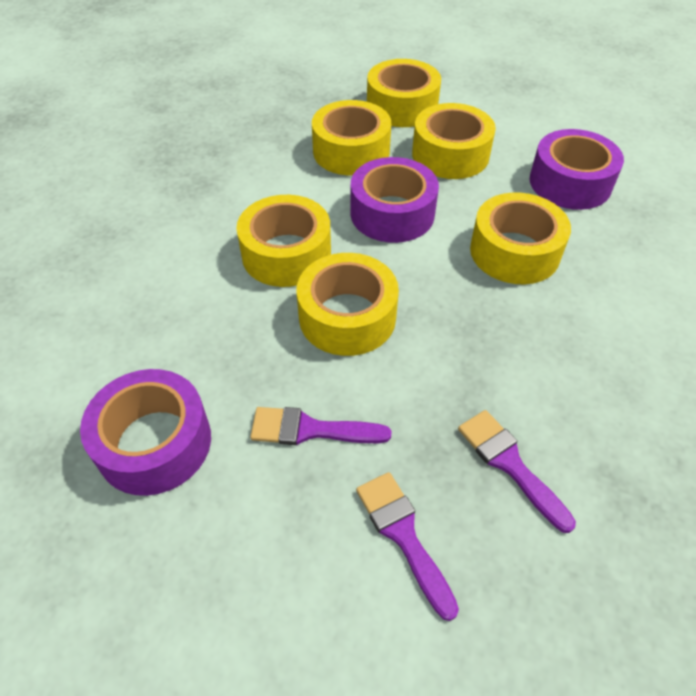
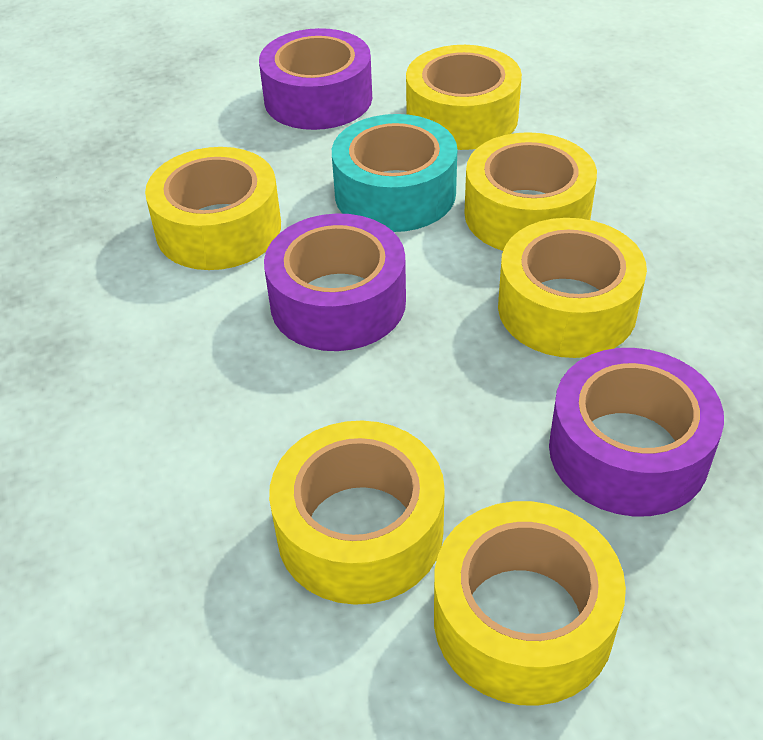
purple brush: 3 -> 0
turquoise tape: 0 -> 1

